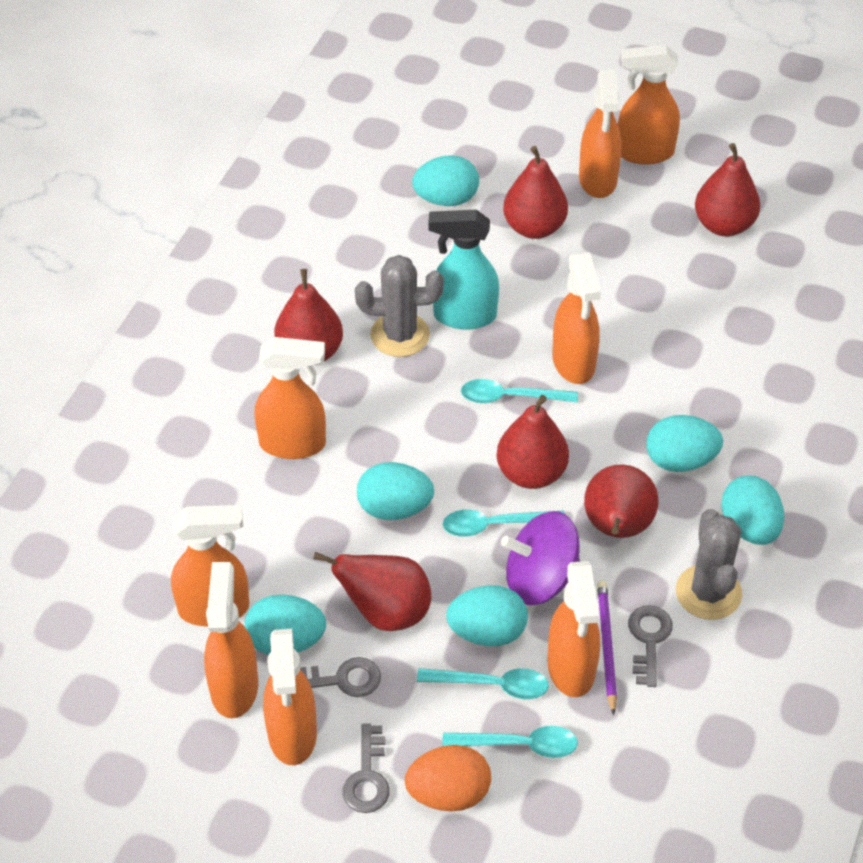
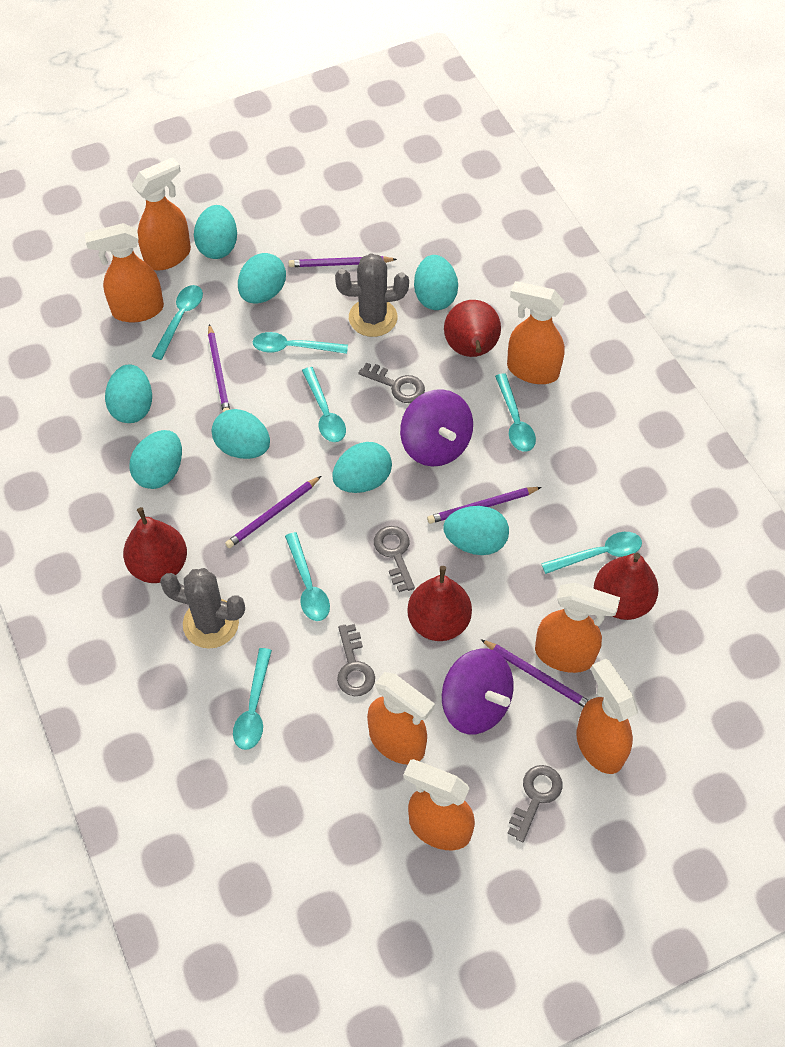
grey key: 3 -> 4
orange egg: 1 -> 0
orange spray bottle: 8 -> 7
purple pencil: 1 -> 5
purple spinning top: 1 -> 2
red pear: 6 -> 4
turquoise egg: 6 -> 8
turquoise spoon: 4 -> 7
turquoise spray bottle: 1 -> 0

